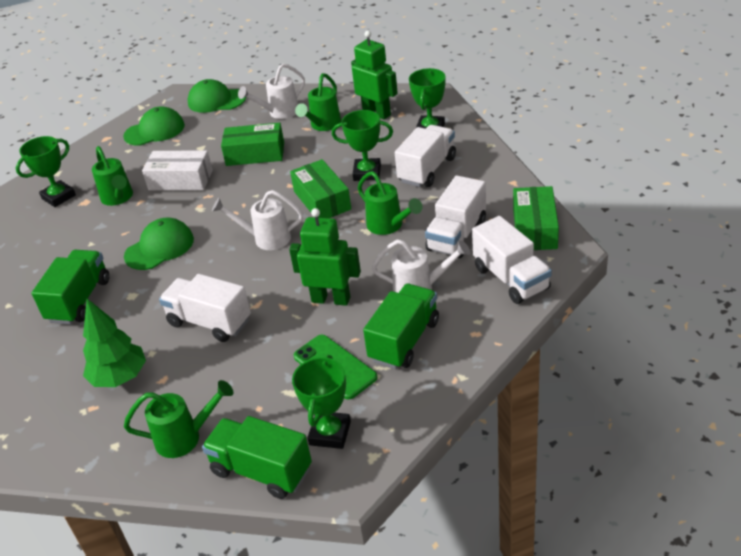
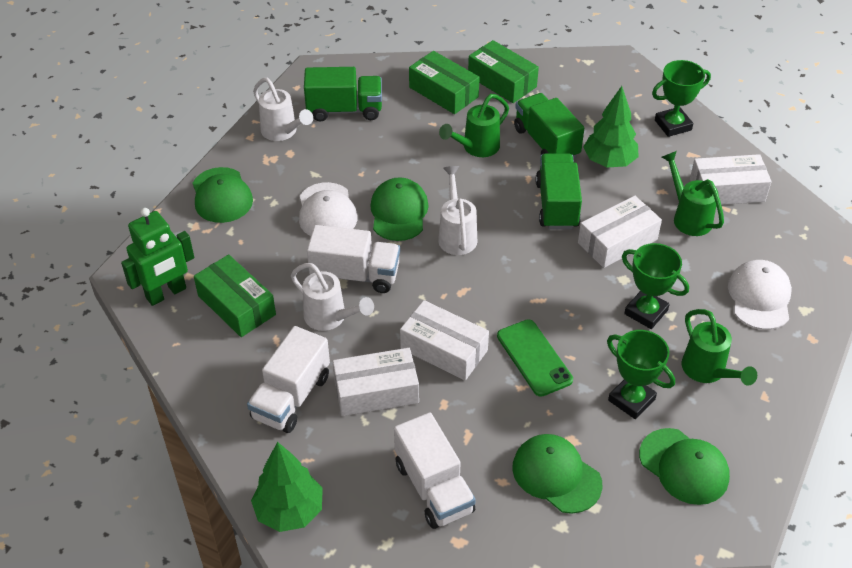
green cap: 3 -> 4
green robot: 2 -> 1
green tree: 1 -> 2
green trophy: 4 -> 3
green watering can: 4 -> 3
white box: 1 -> 4
white cap: 0 -> 2
white truck: 4 -> 3

